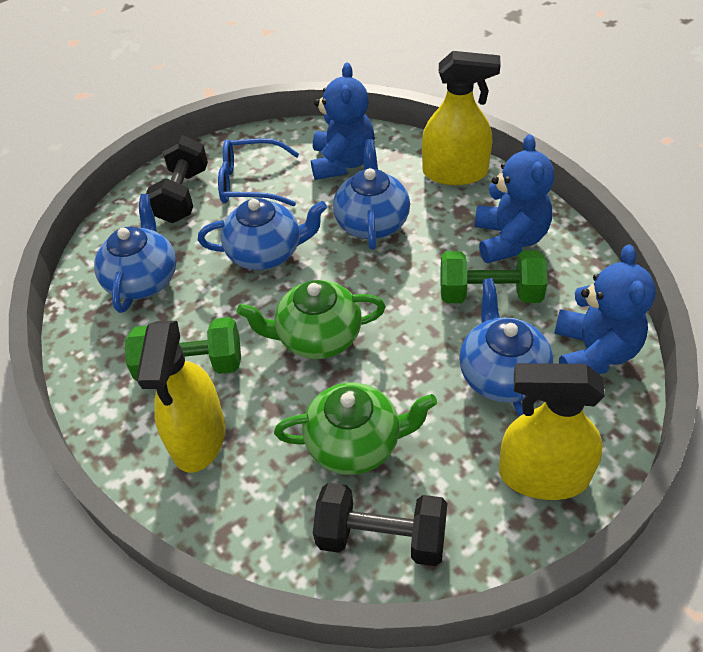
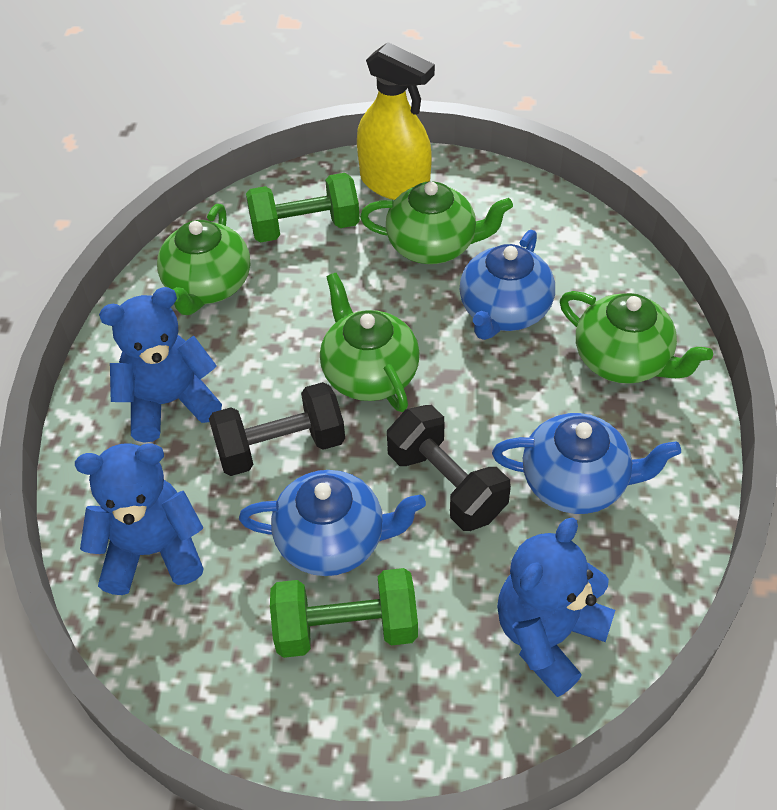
blue glasses: 1 -> 0
blue teapot: 4 -> 3
green teapot: 2 -> 4
yellow spray bottle: 3 -> 1

